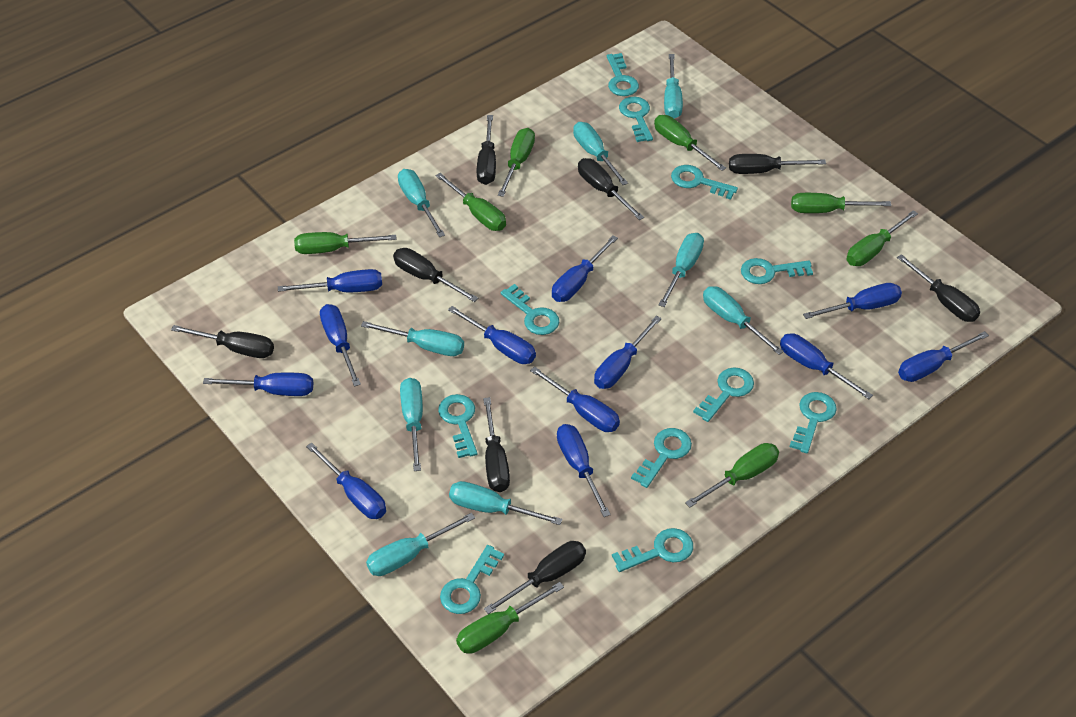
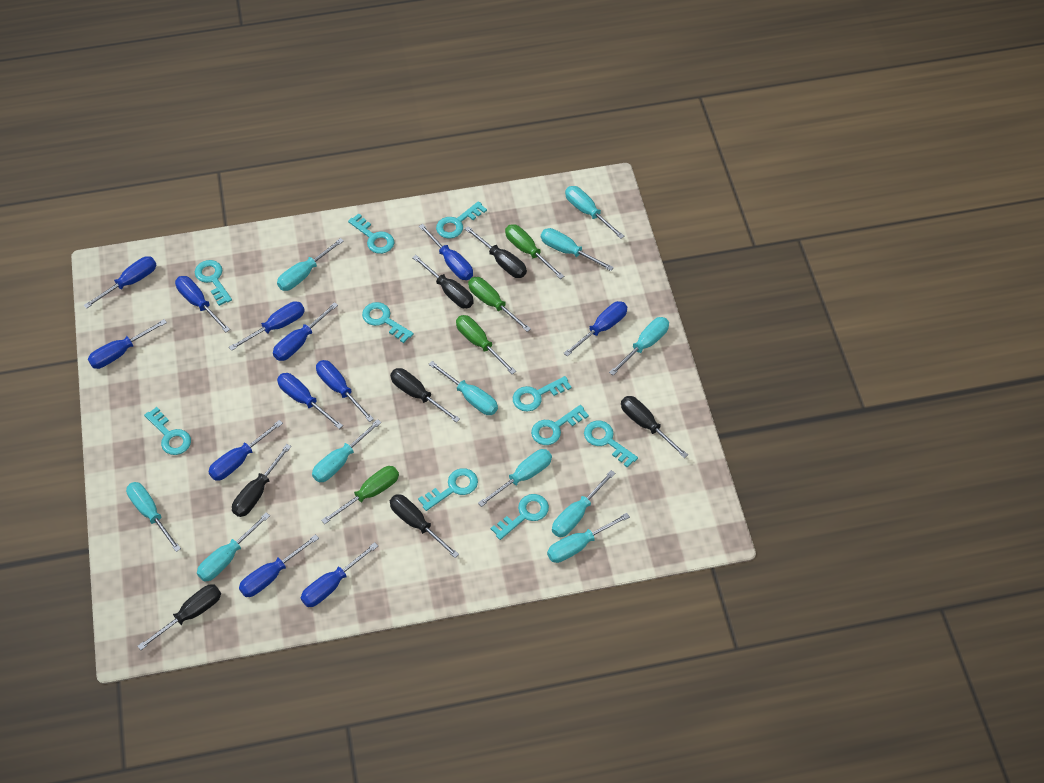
black screwdriver: 8 -> 7
green screwdriver: 8 -> 4
turquoise key: 11 -> 10
turquoise screwdriver: 9 -> 11

